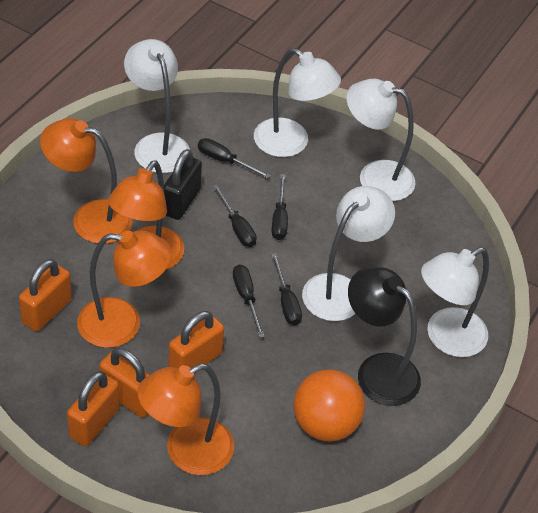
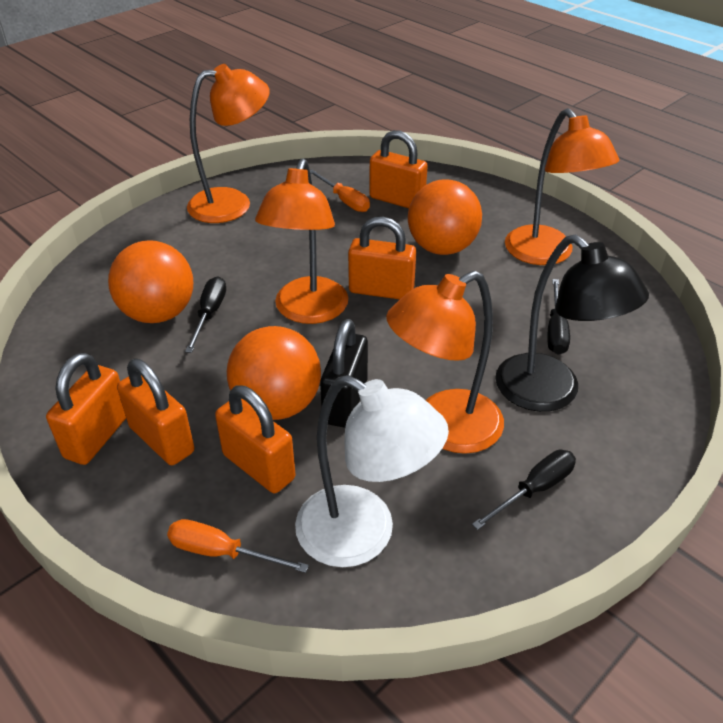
black screwdriver: 5 -> 3
orange ball: 1 -> 3
orange padlock: 4 -> 5
orange screwdriver: 0 -> 2
white lamp: 5 -> 1

